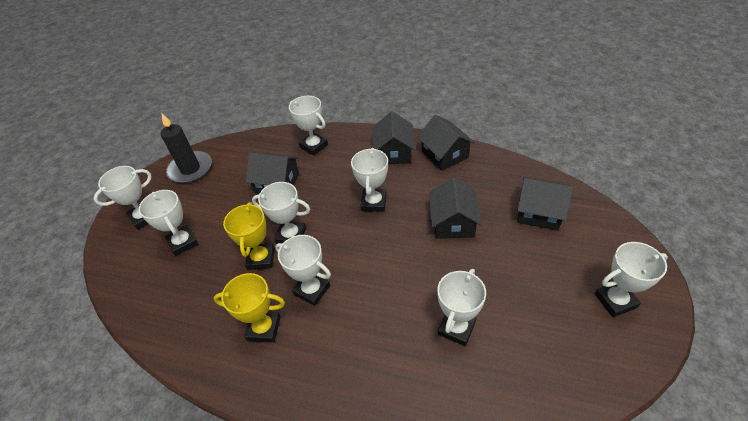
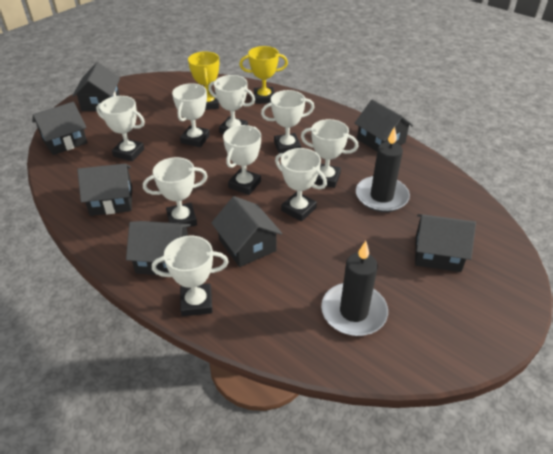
black candle: 1 -> 2
black house: 5 -> 7
white trophy: 8 -> 9

